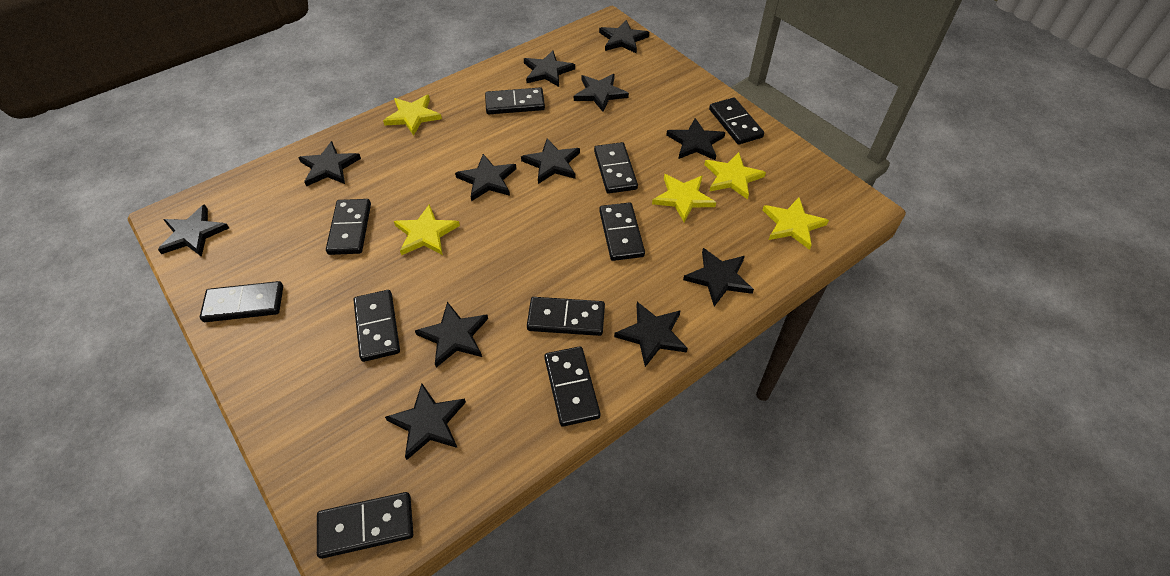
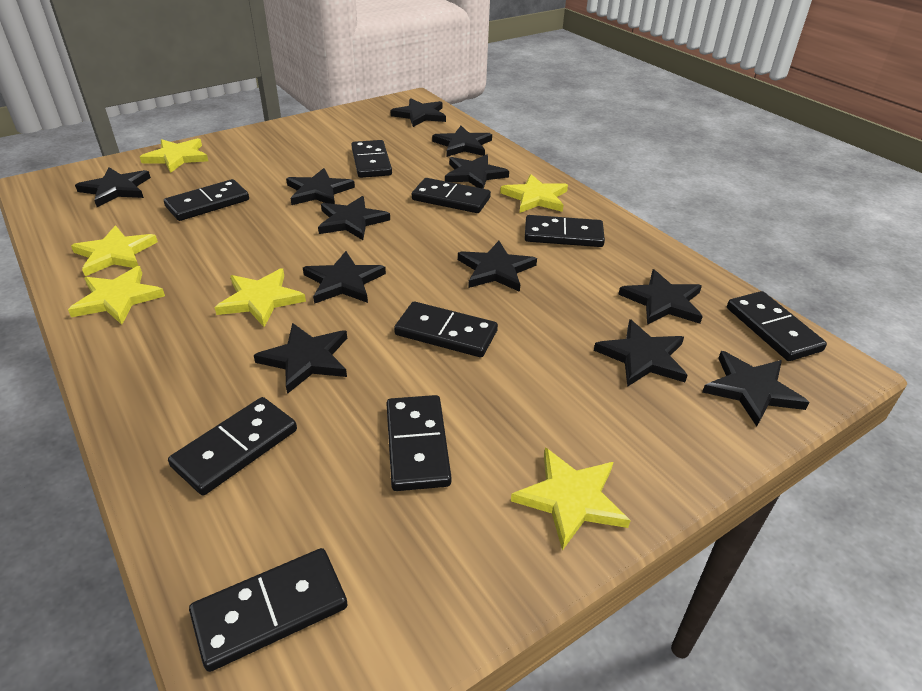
black domino: 10 -> 9
yellow star: 5 -> 6

